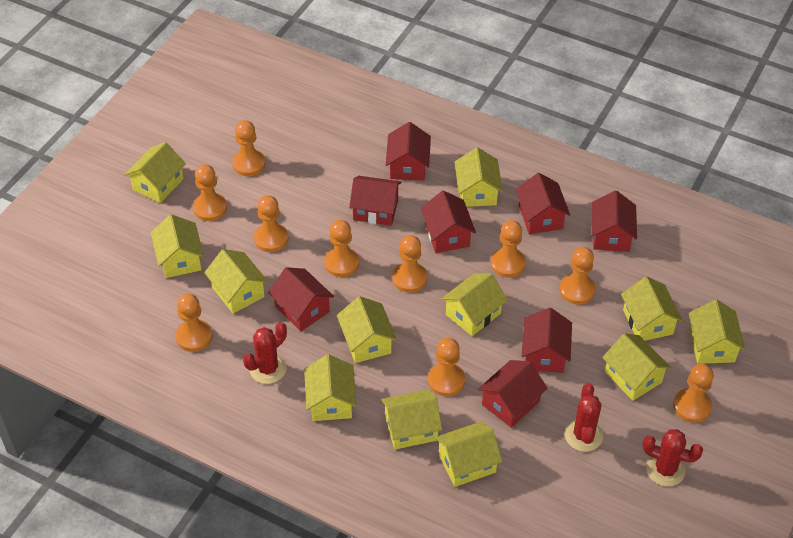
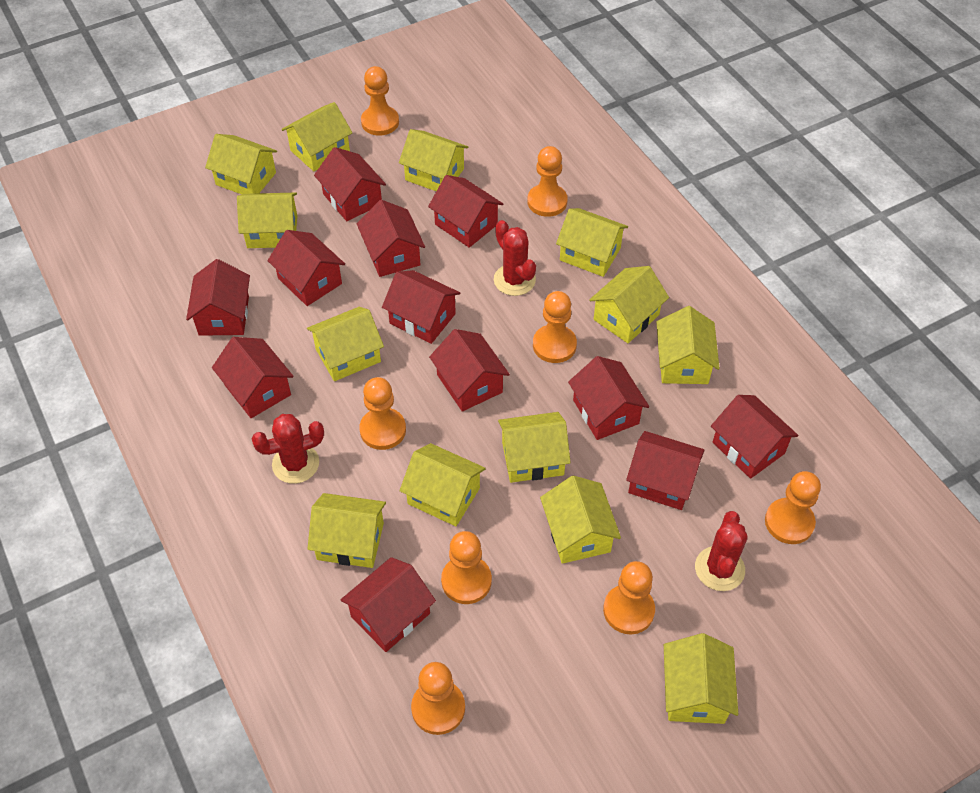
orange pawn: 10 -> 8
red house: 8 -> 12
yellow house: 12 -> 13

